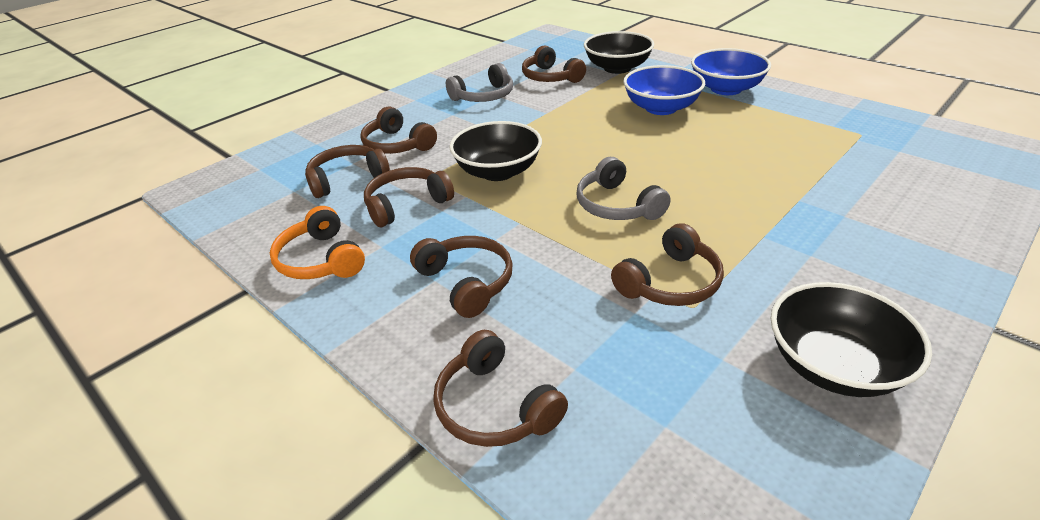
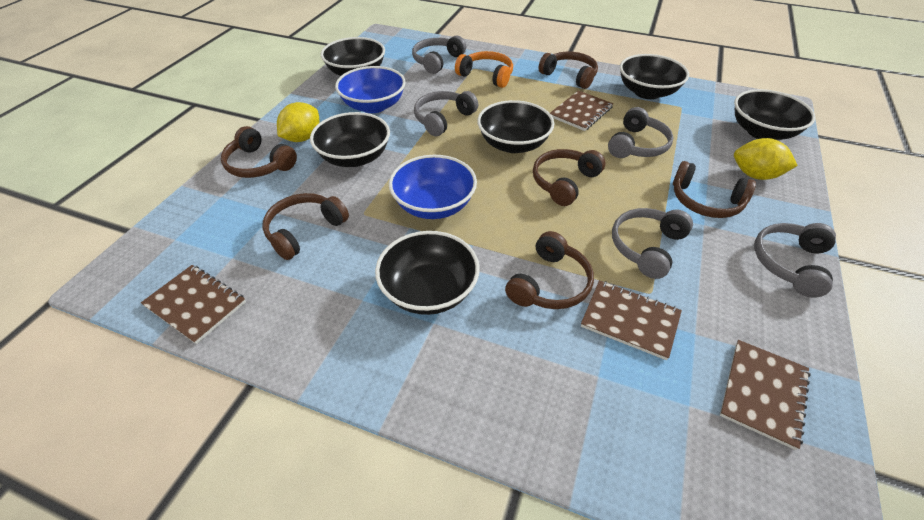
black bowl: 3 -> 6
brown headphones: 7 -> 6
brown notebook: 0 -> 4
grey headphones: 2 -> 5
yellow lemon: 0 -> 2

